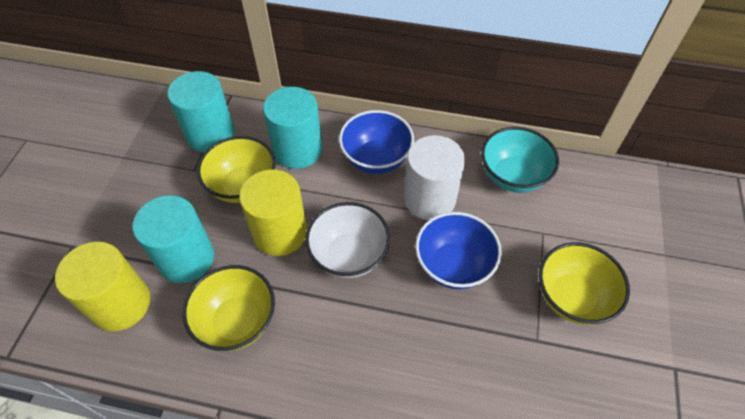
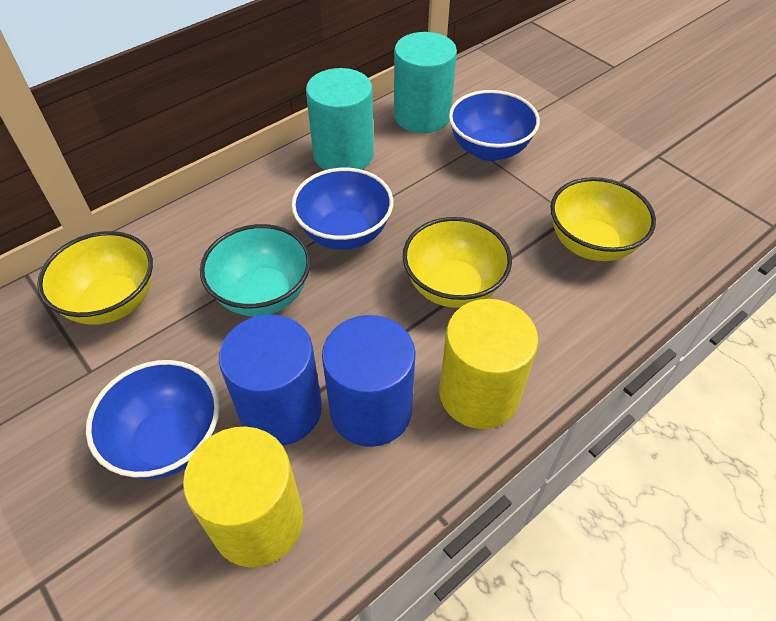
blue bowl: 2 -> 3
blue cylinder: 0 -> 2
turquoise cylinder: 3 -> 2
white bowl: 1 -> 0
white cylinder: 1 -> 0

